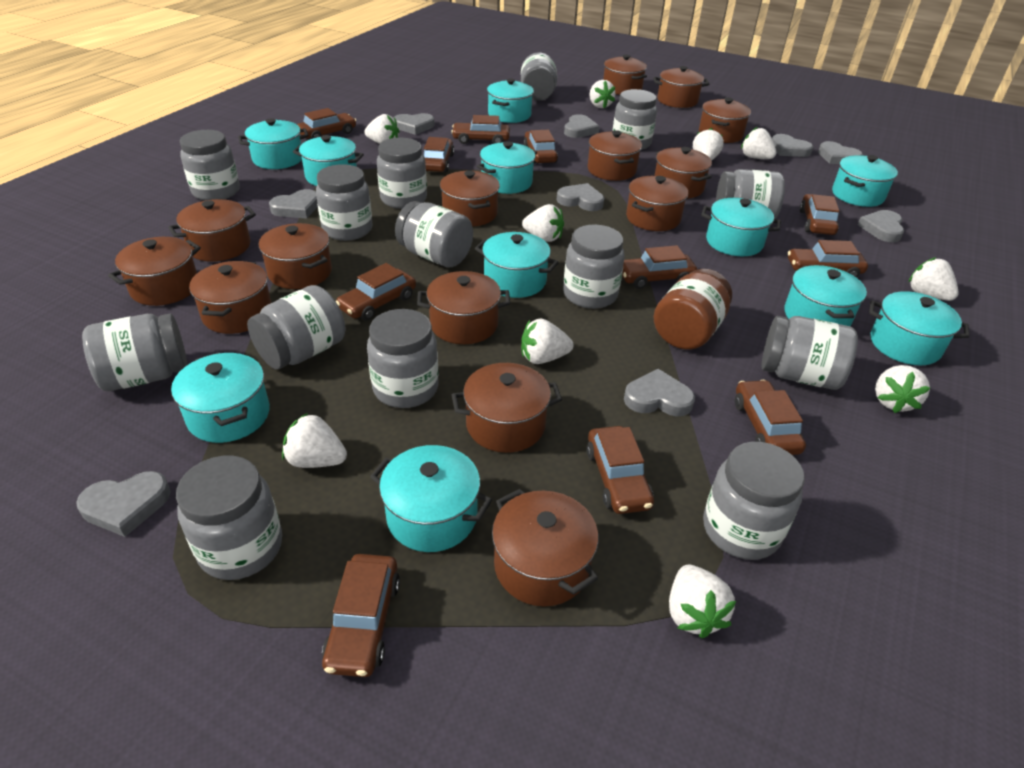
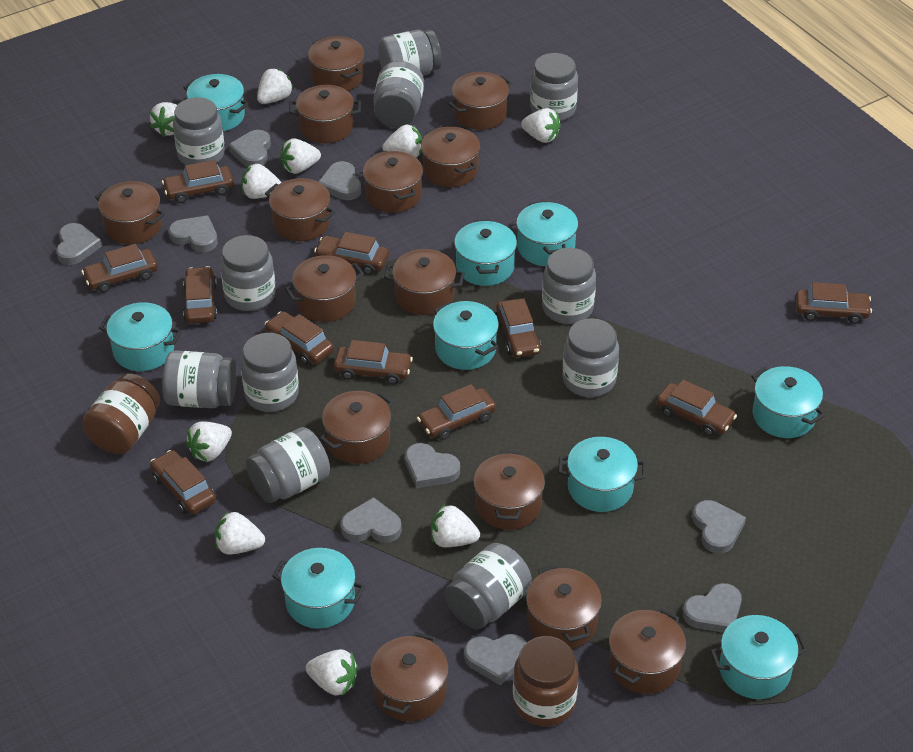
brown jar: 1 -> 2
grey jar: 14 -> 11
turquoise pot: 11 -> 9

